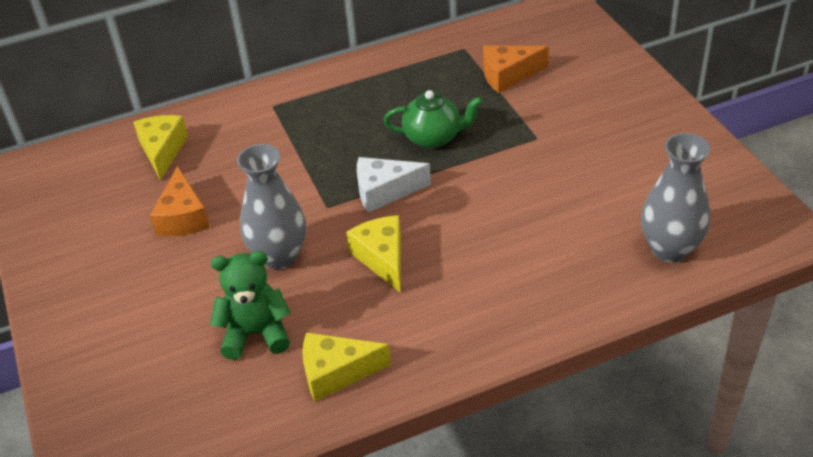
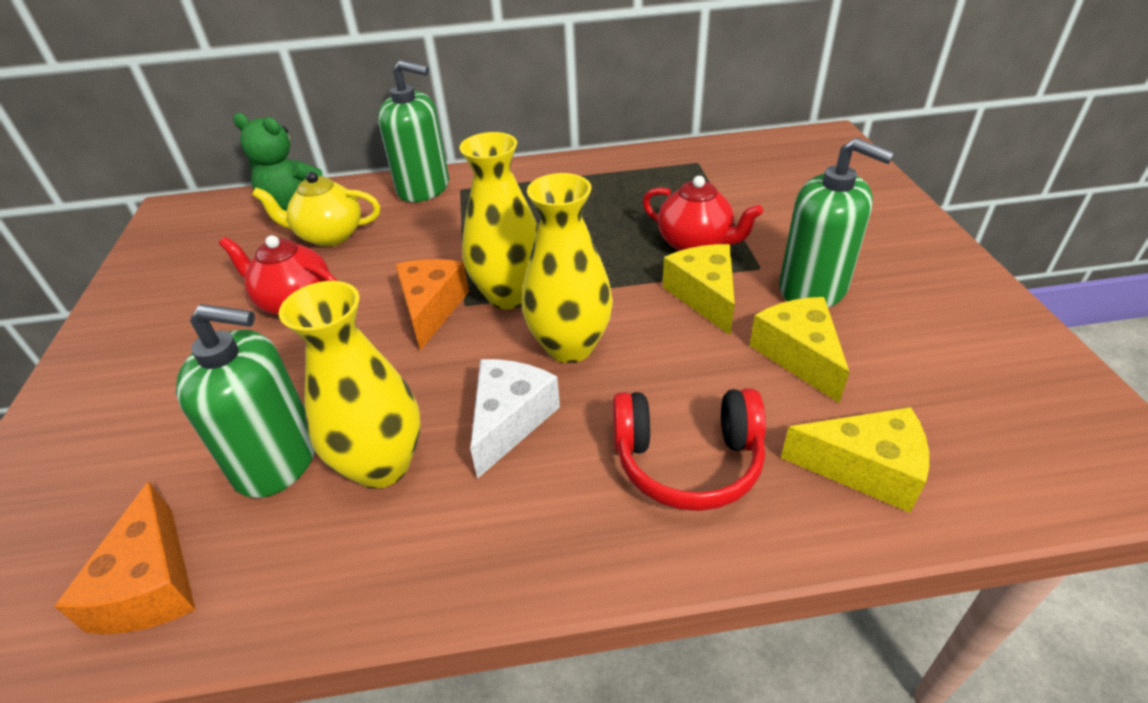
green soap dispenser: 0 -> 3
green teapot: 1 -> 0
grey vase: 2 -> 0
red headphones: 0 -> 1
red teapot: 0 -> 2
yellow teapot: 0 -> 1
yellow vase: 0 -> 3

